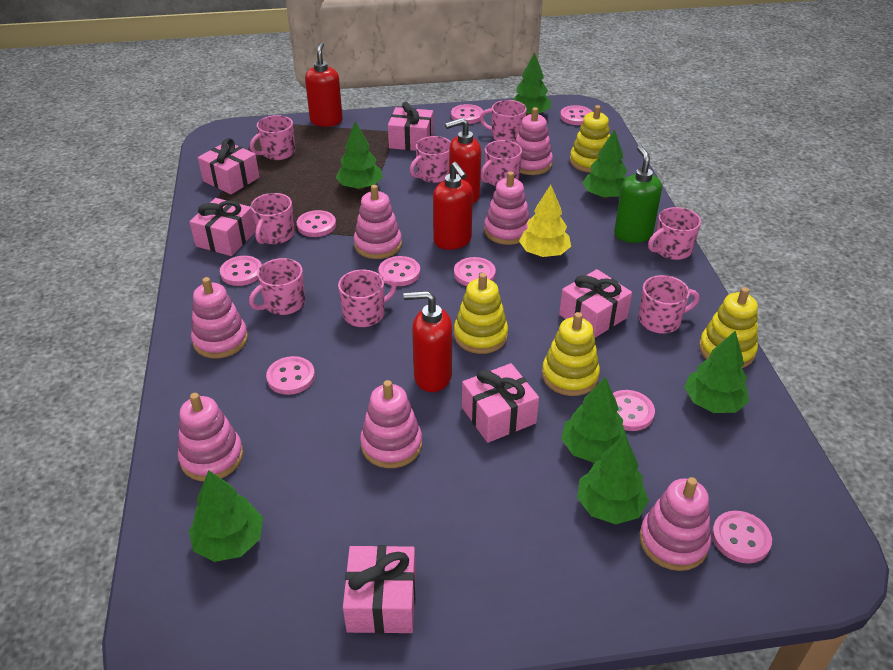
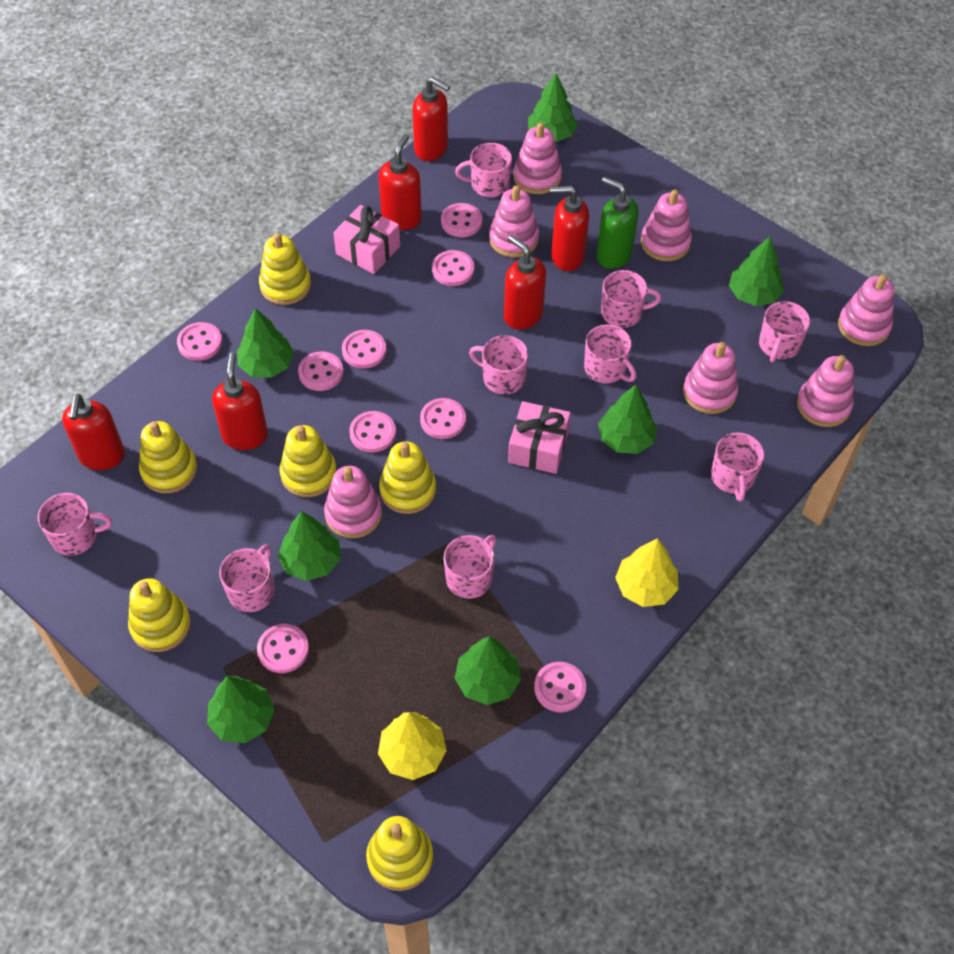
pink gift: 6 -> 2
red soap dispenser: 4 -> 6
yellow stacking toy: 4 -> 6
yellow tree: 1 -> 2

